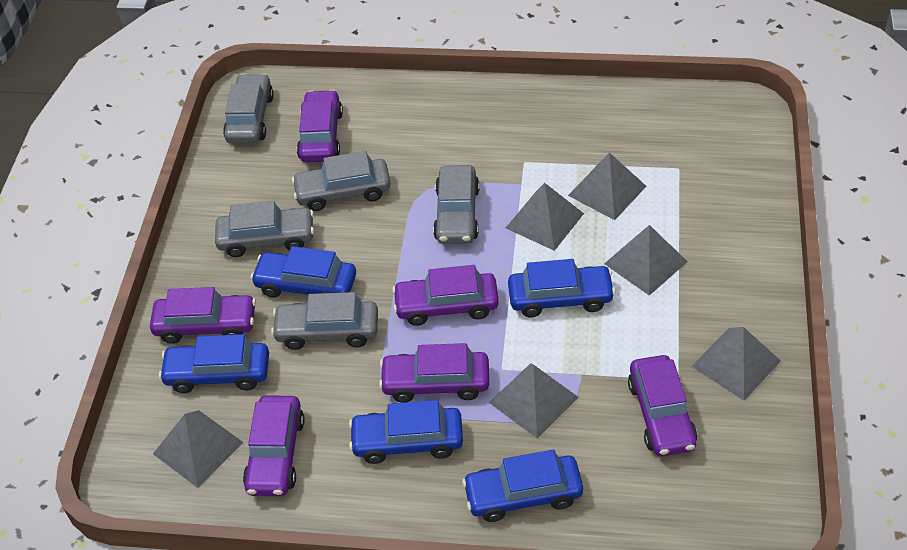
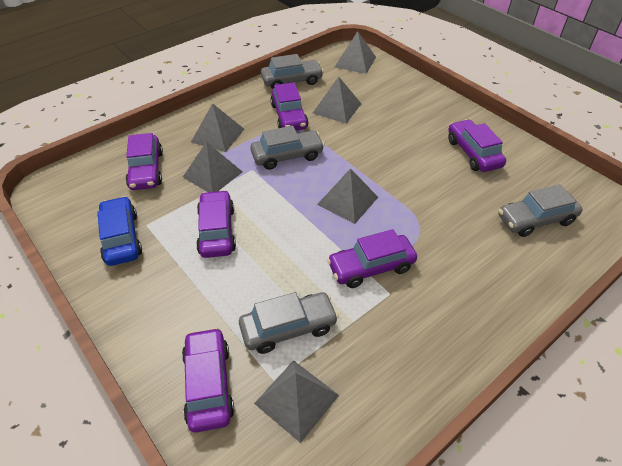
blue car: 5 -> 1
grey car: 5 -> 4

